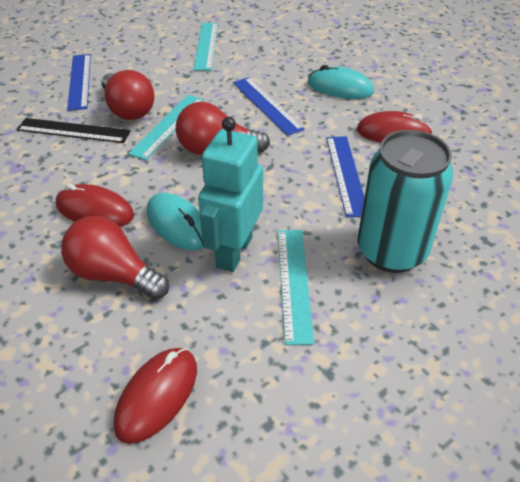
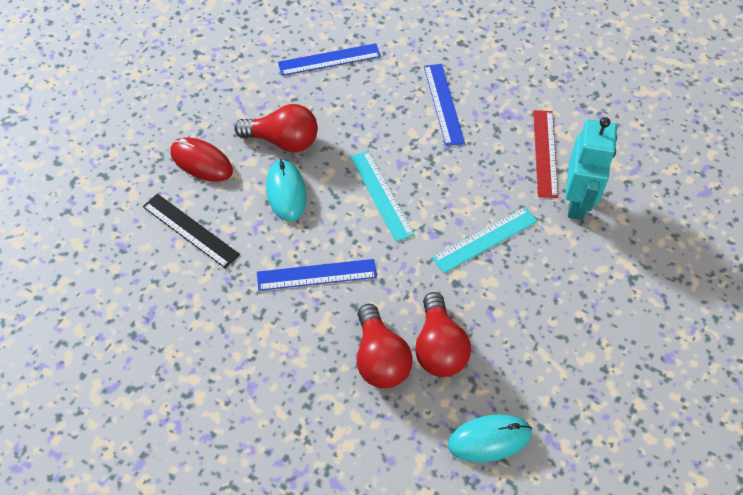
red mouse: 3 -> 1
red ruler: 0 -> 1
turquoise can: 1 -> 0
turquoise ruler: 3 -> 2

